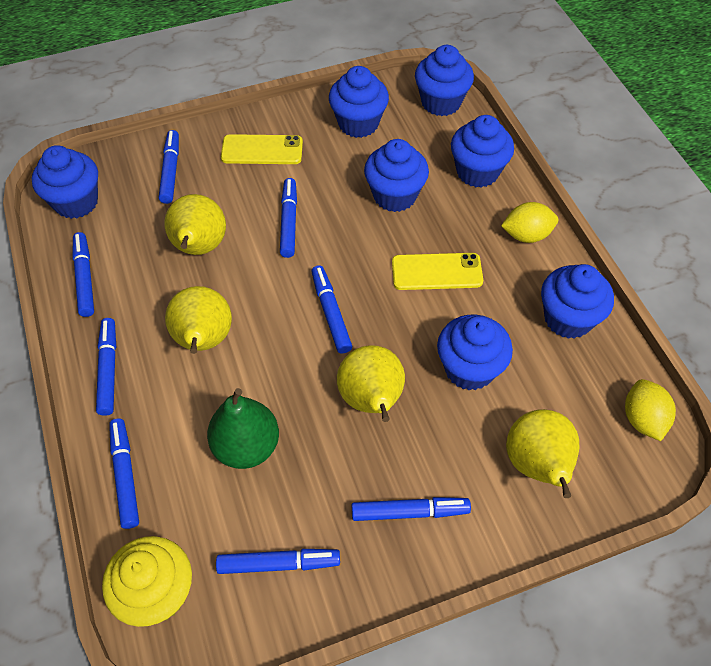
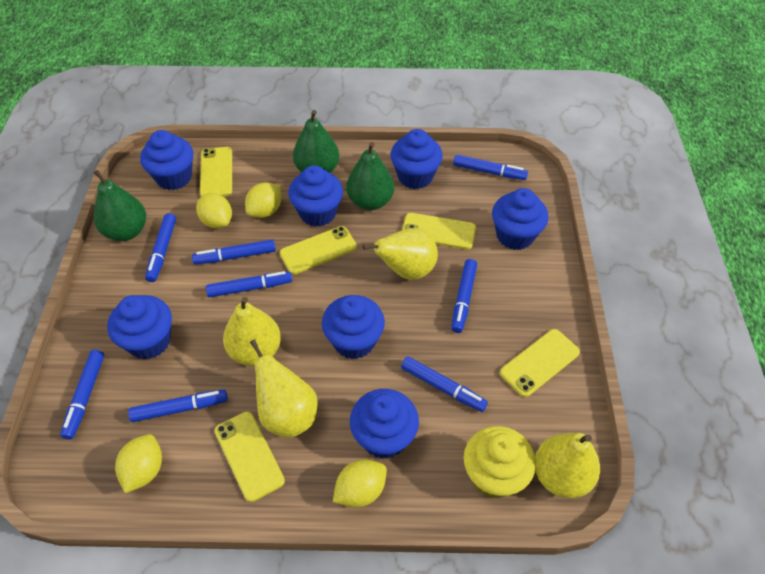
green pear: 1 -> 3
yellow lemon: 2 -> 4
yellow phone: 2 -> 5

